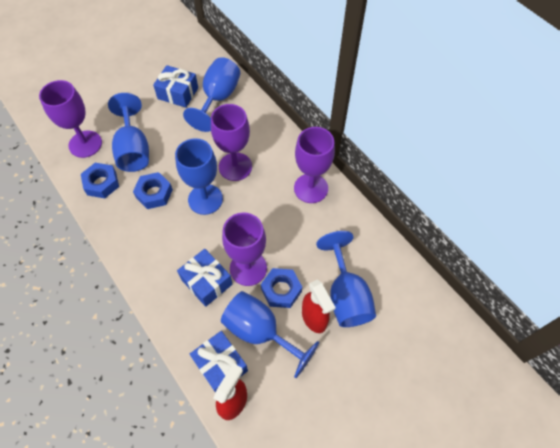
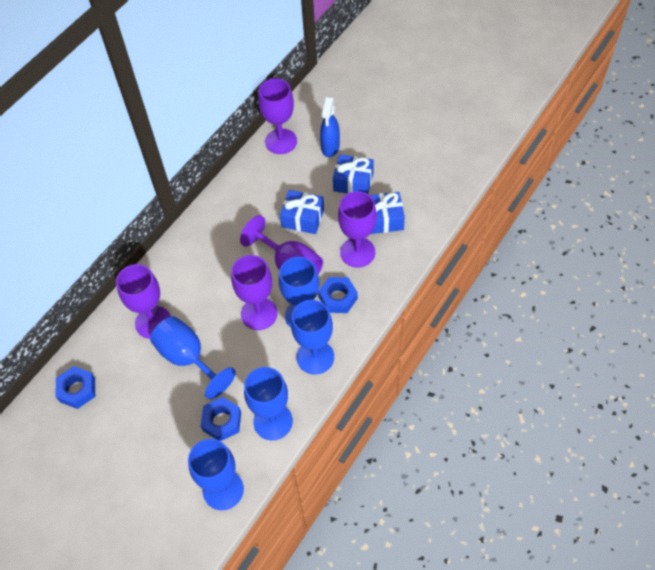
blue spray bottle: 0 -> 1
purple goblet: 4 -> 5
red spray bottle: 2 -> 0

